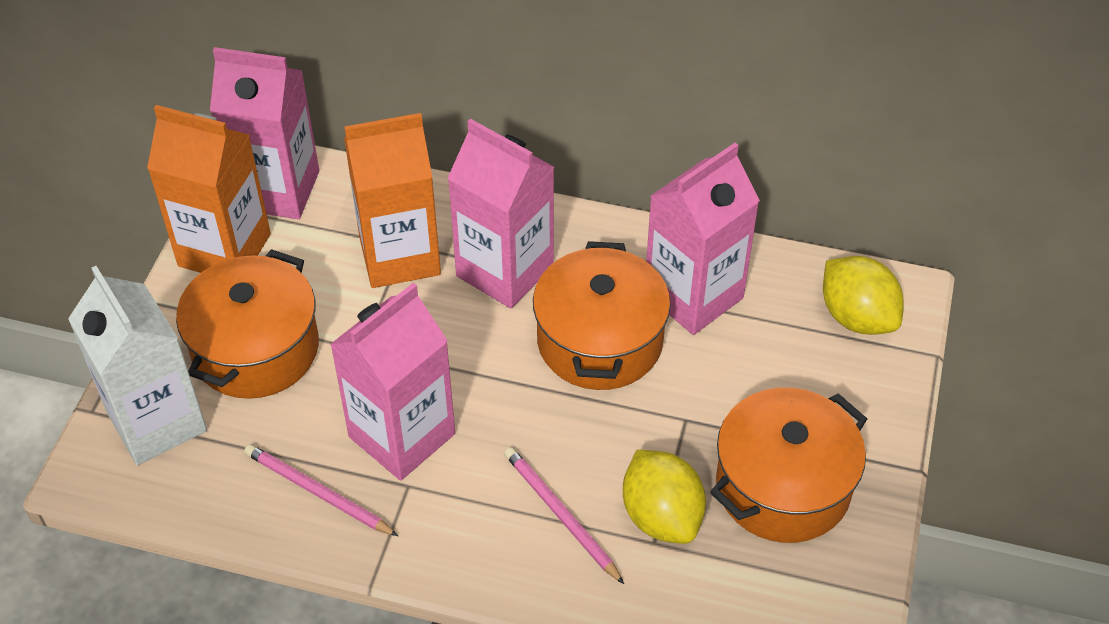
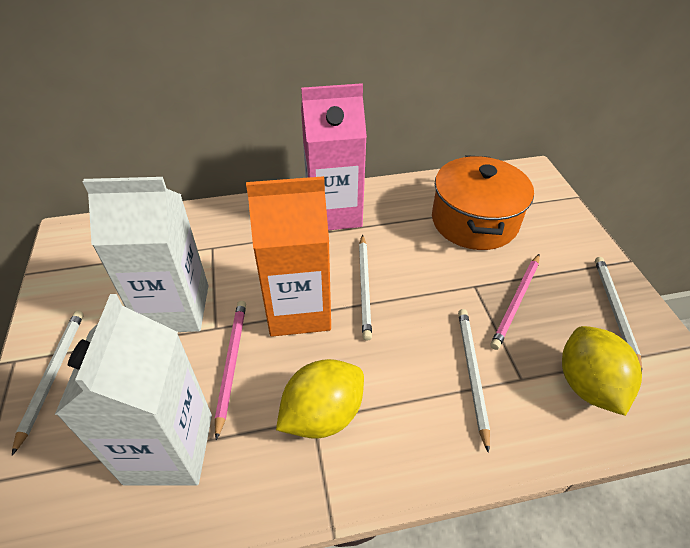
orange carton: 2 -> 1
orange pot: 3 -> 1
pink carton: 4 -> 1
white carton: 1 -> 2
white pencil: 0 -> 4

